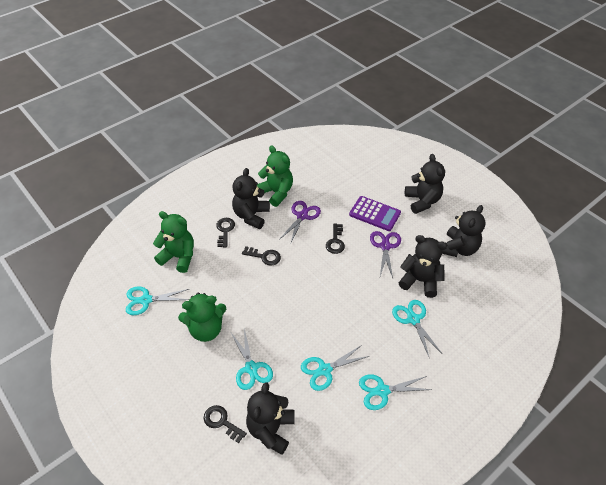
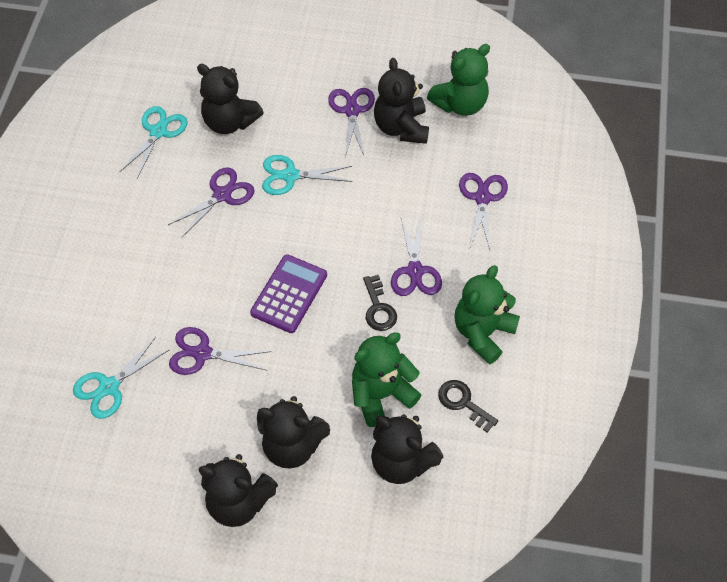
black key: 4 -> 2
purple scissors: 2 -> 5
turquoise scissors: 5 -> 3

